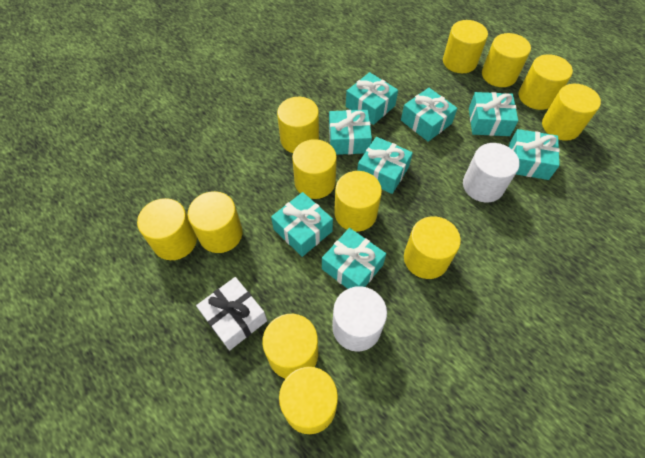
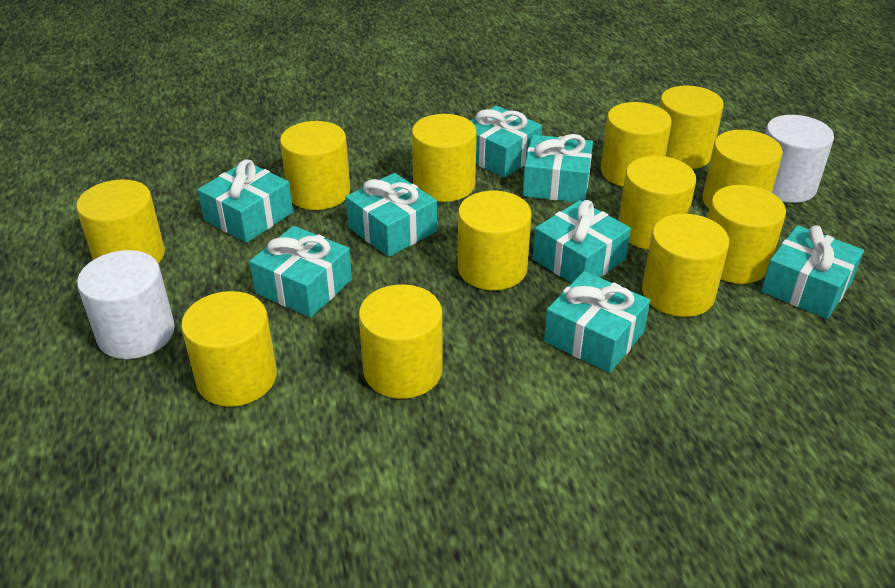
white gift: 1 -> 0

